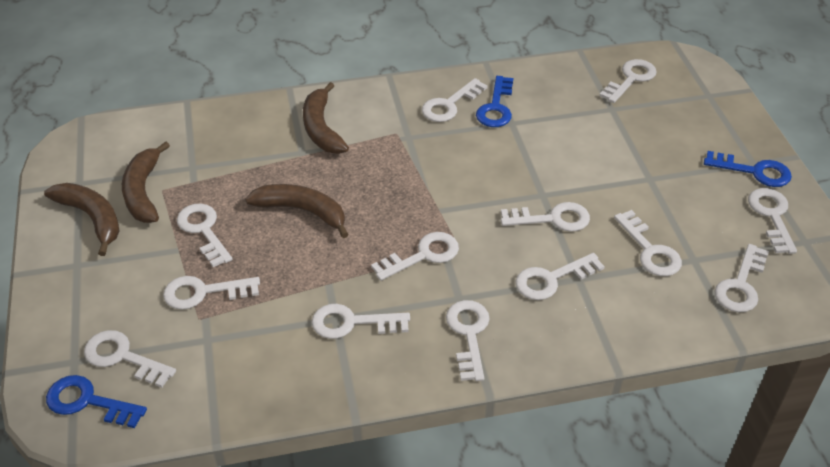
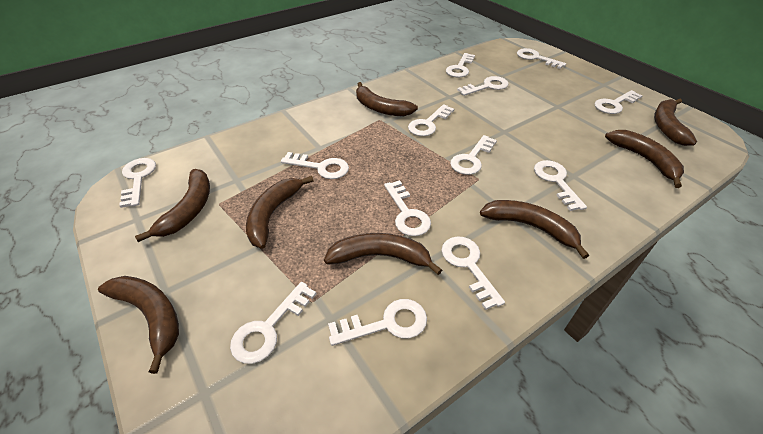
blue key: 3 -> 0
brown banana: 4 -> 8

